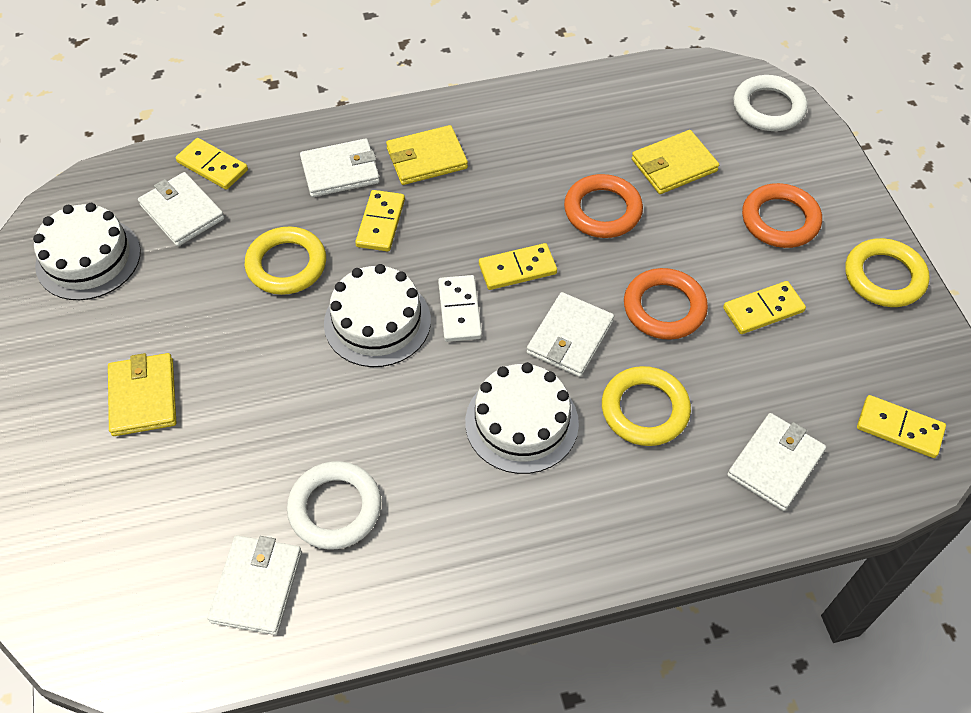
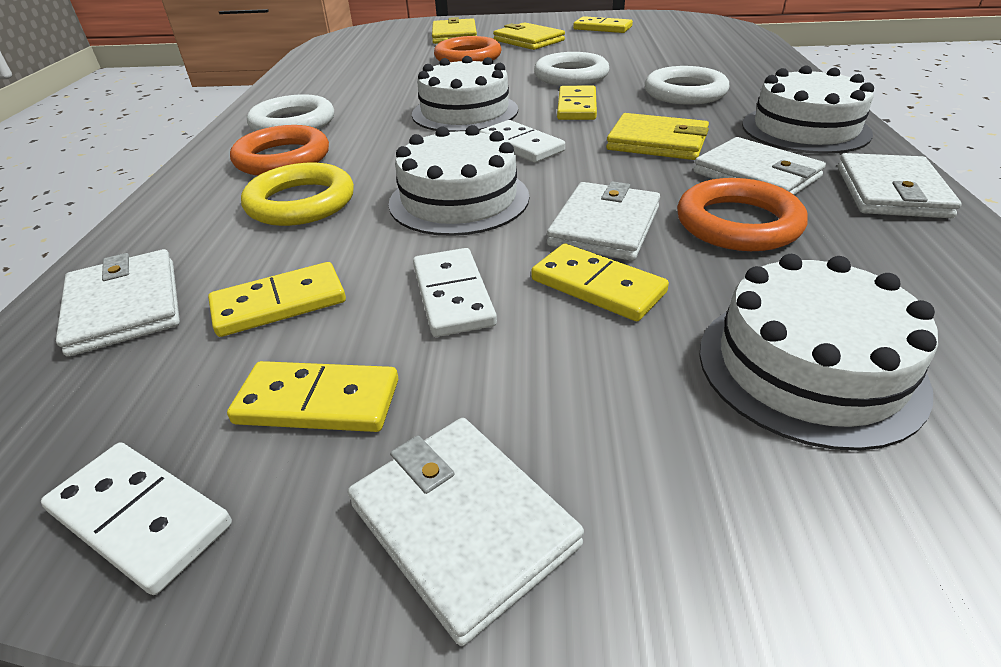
white cake: 3 -> 4
white domino: 1 -> 3
white ring: 2 -> 3
yellow ring: 3 -> 1

